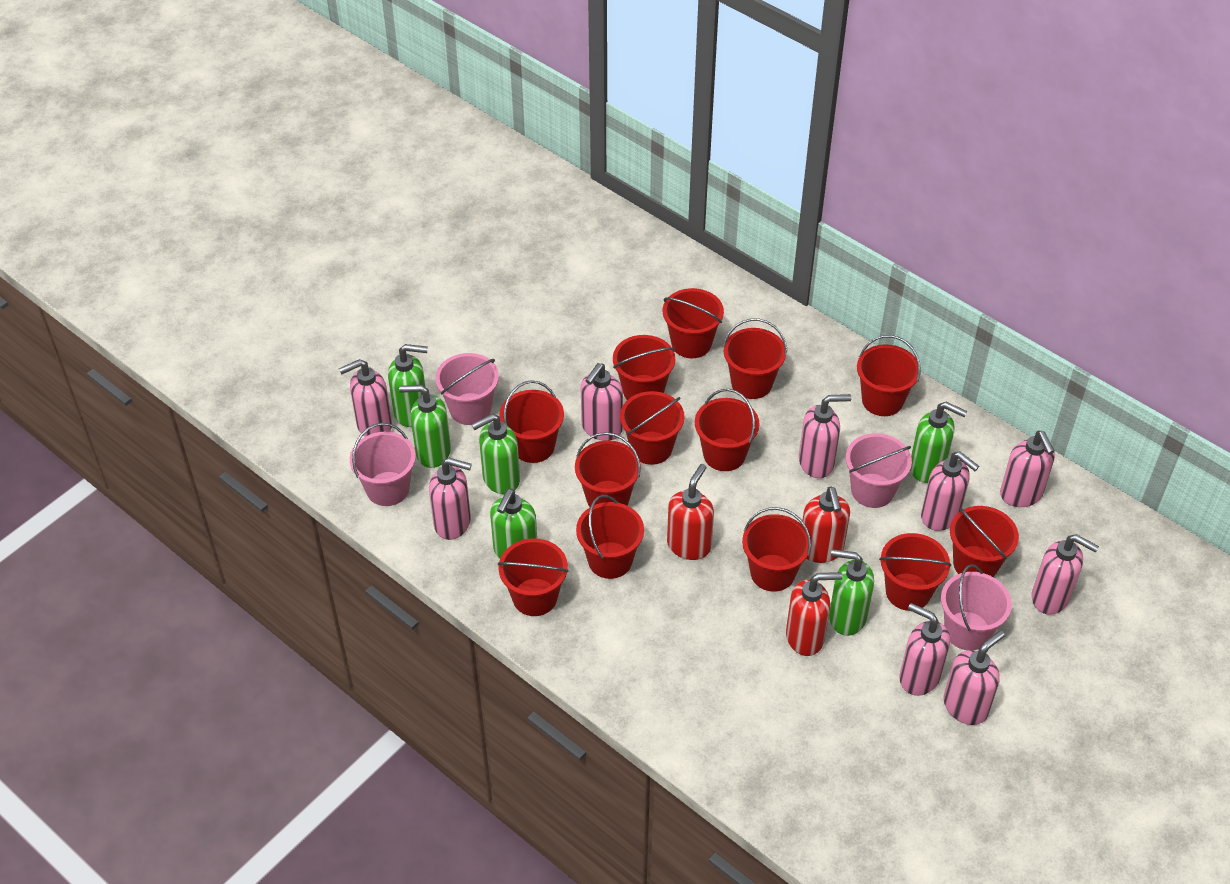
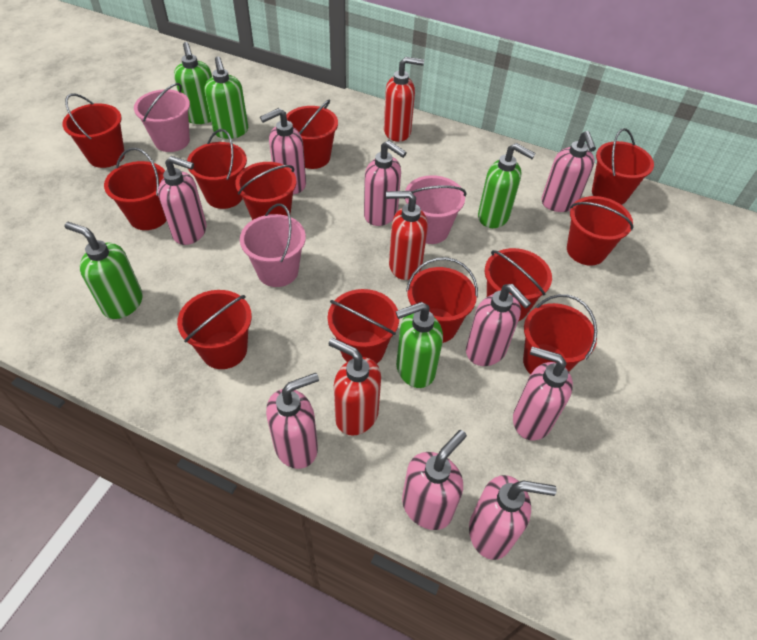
green soap dispenser: 6 -> 5
pink bucket: 4 -> 3
red bucket: 13 -> 12

